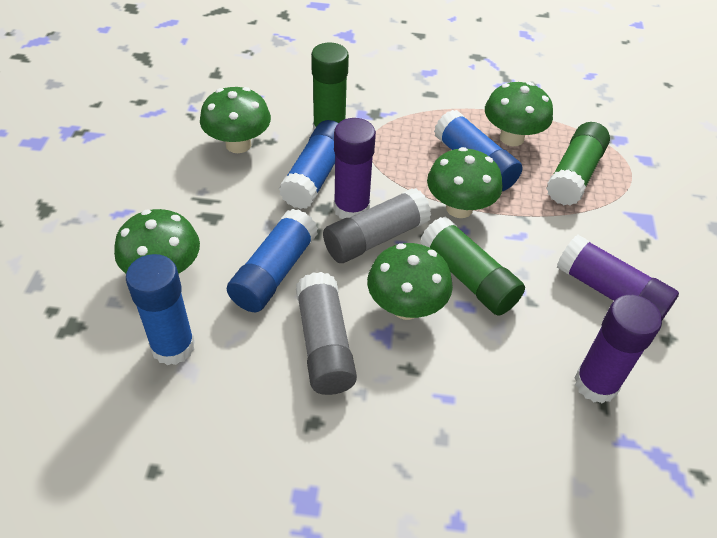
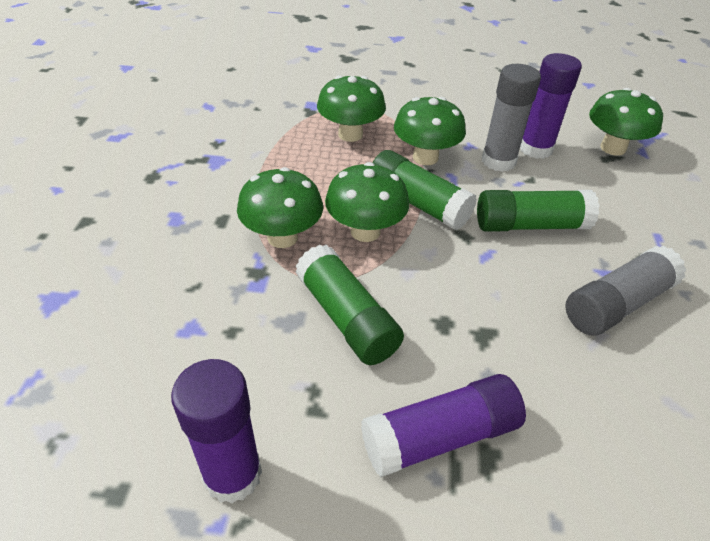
blue glue stick: 4 -> 0

